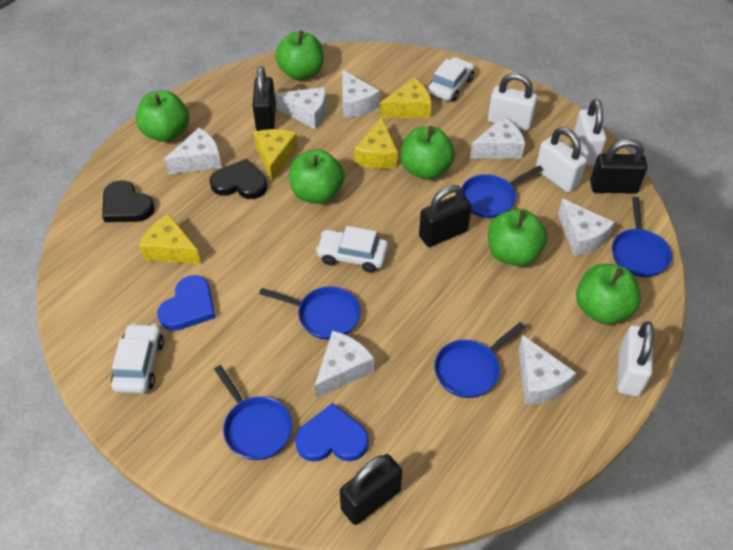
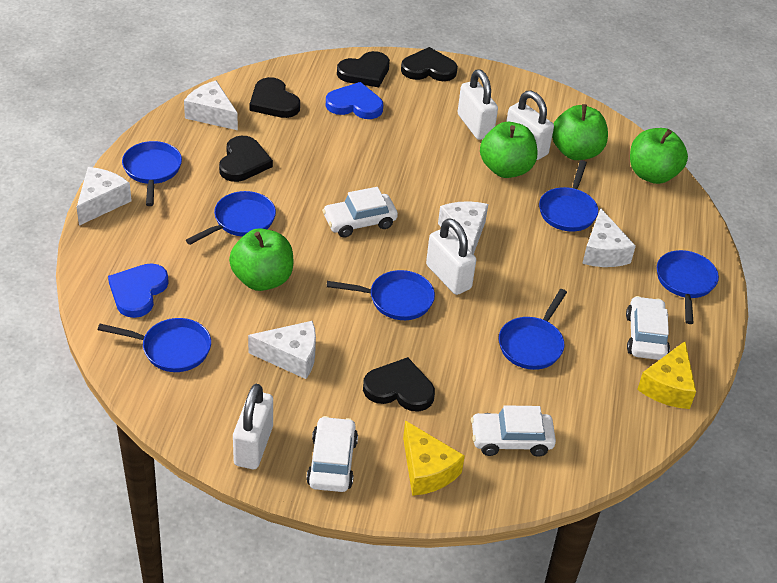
black heart: 2 -> 5
black padlock: 4 -> 0
blue pan: 5 -> 7
green apple: 6 -> 4
white car: 3 -> 4
white cheese: 7 -> 5
yellow cheese: 4 -> 2

